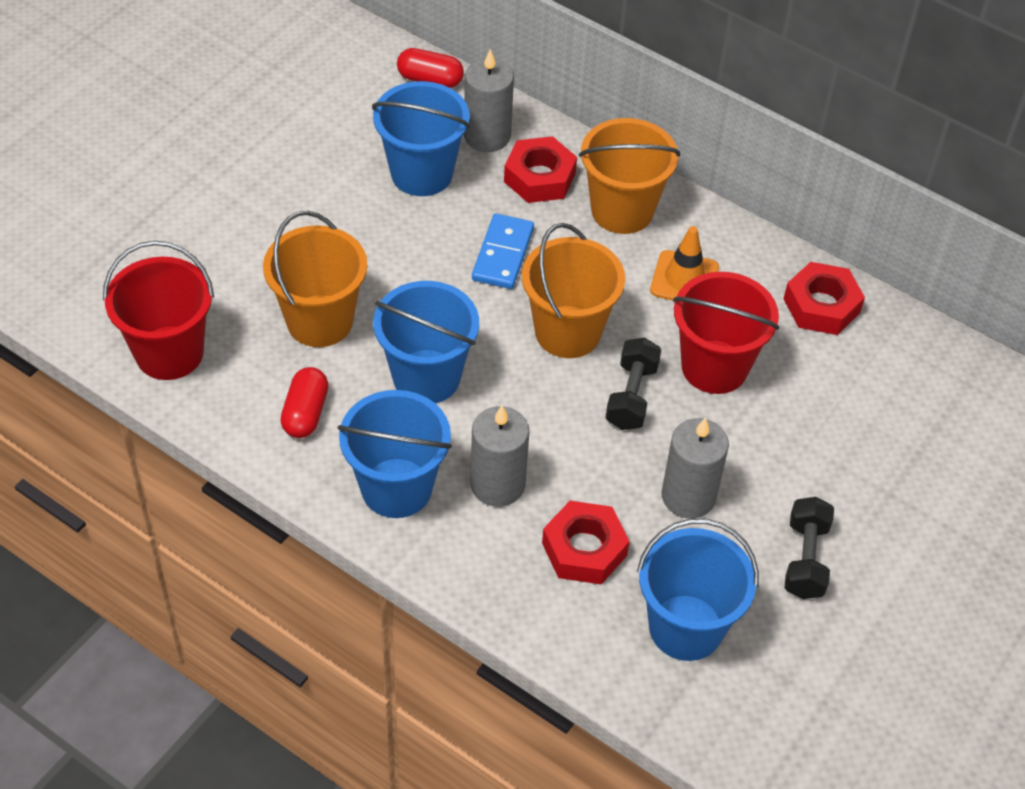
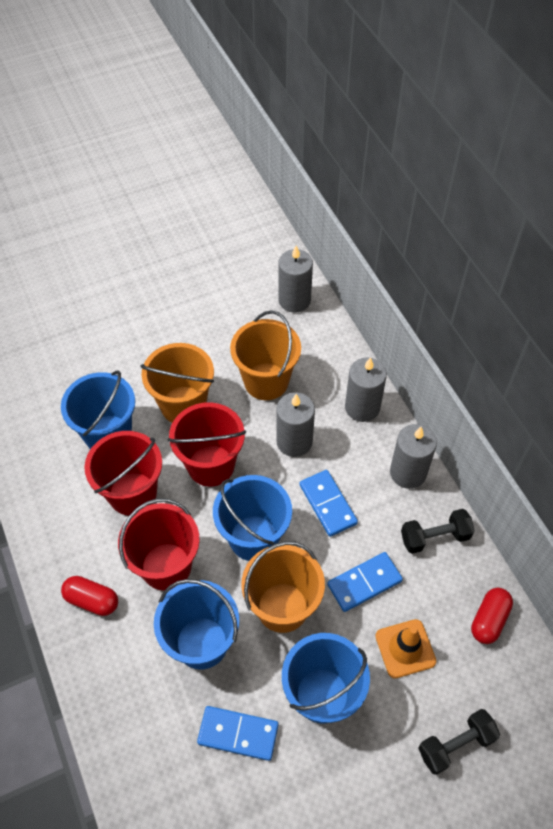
blue domino: 1 -> 3
grey candle: 3 -> 4
red bucket: 2 -> 3
red nut: 3 -> 0

